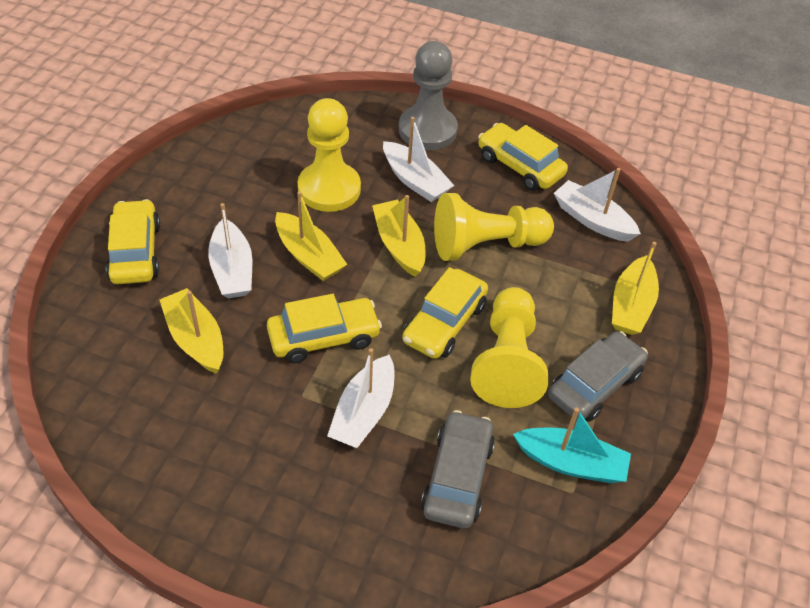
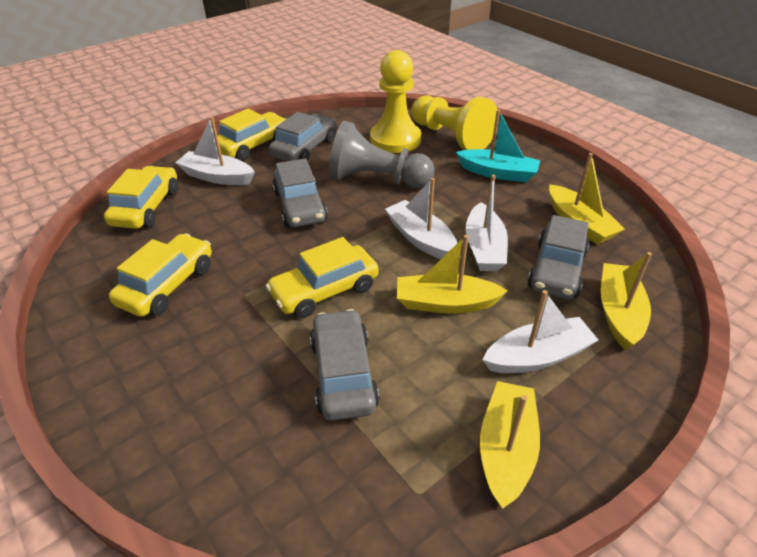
grey car: 2 -> 4
yellow pawn: 3 -> 2

